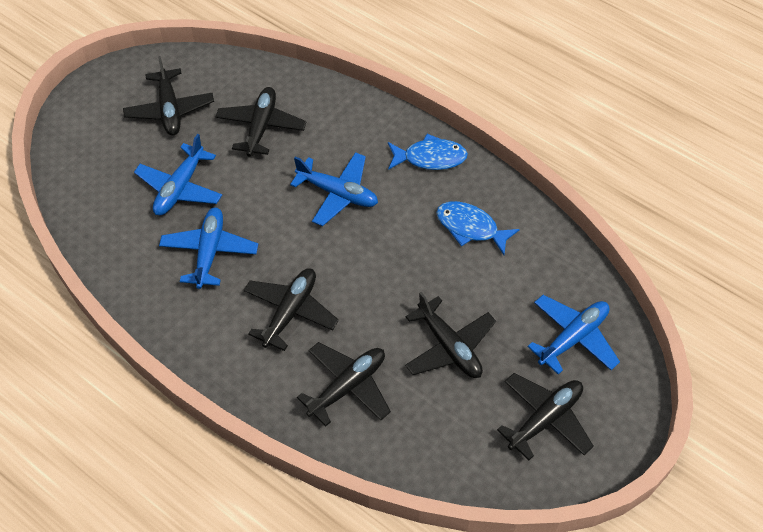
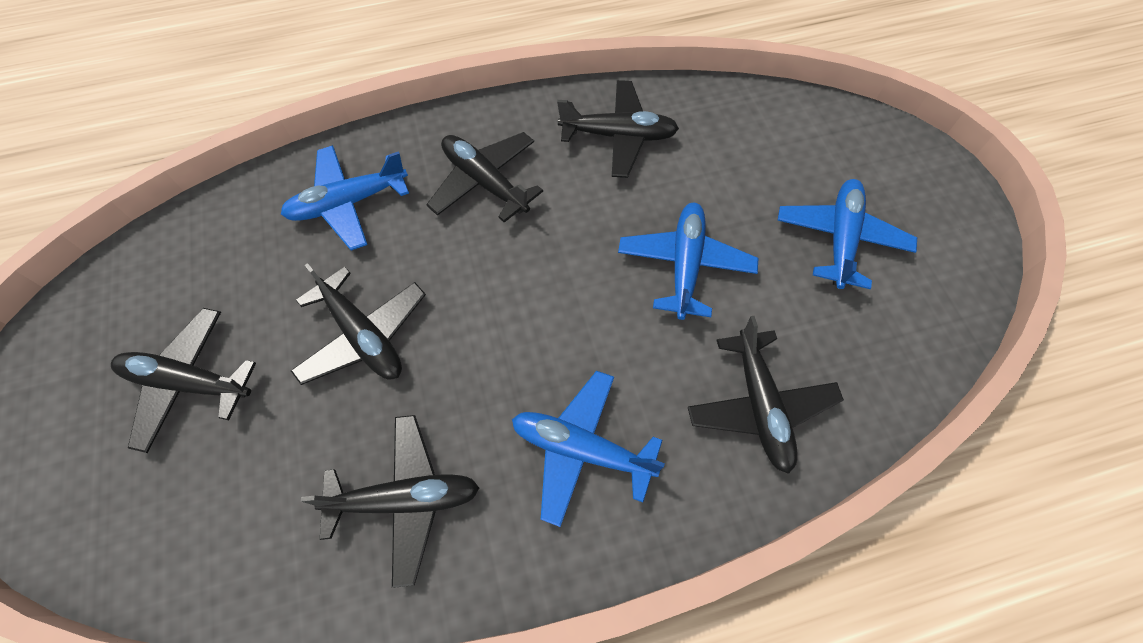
blue fish: 2 -> 0

